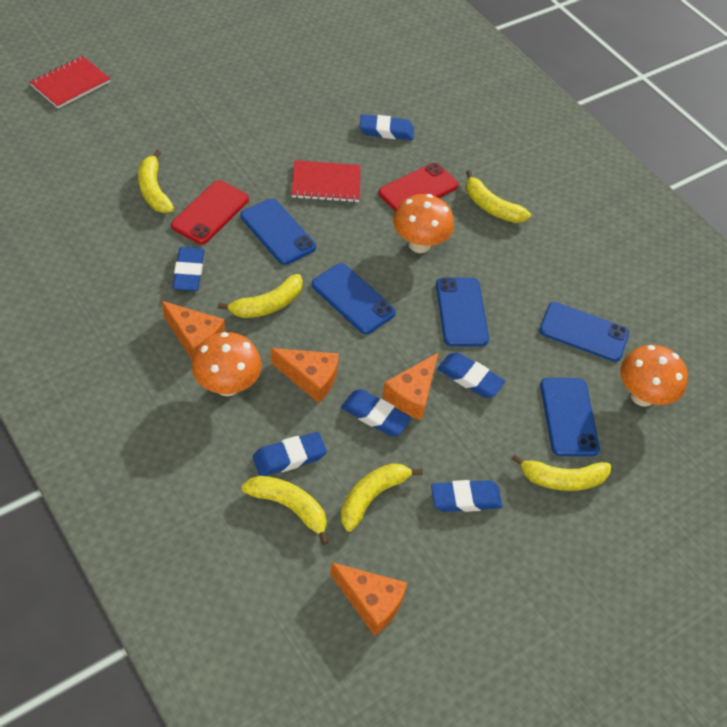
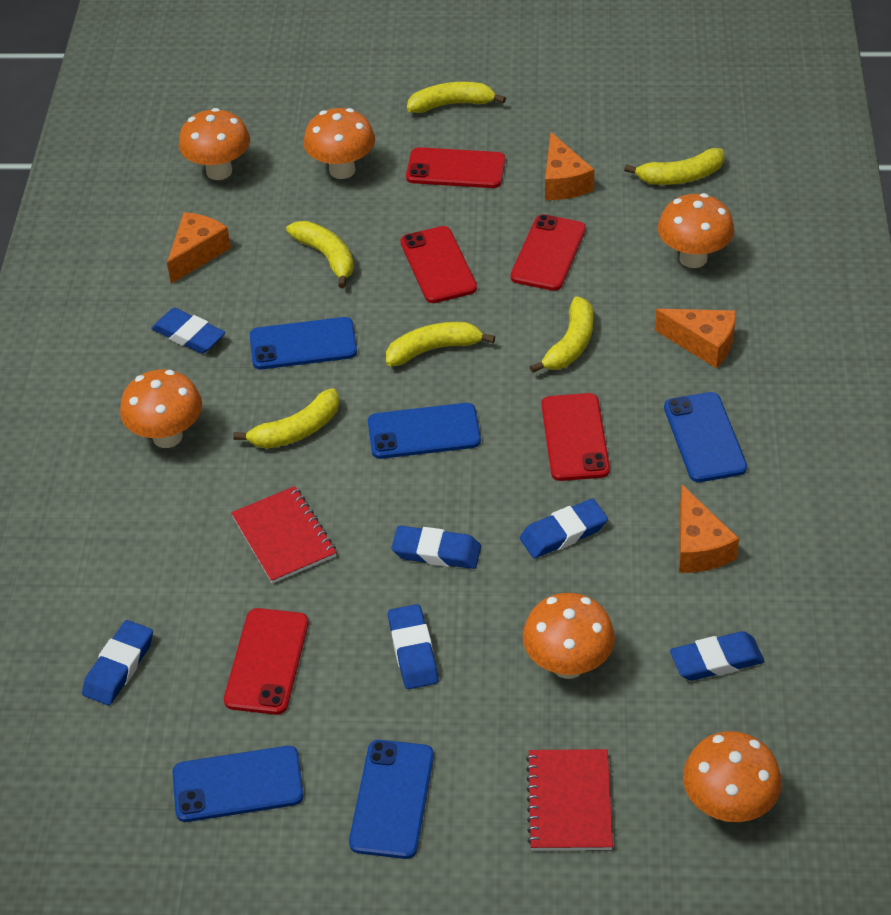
orange mushroom: 3 -> 6
red phone: 2 -> 5

